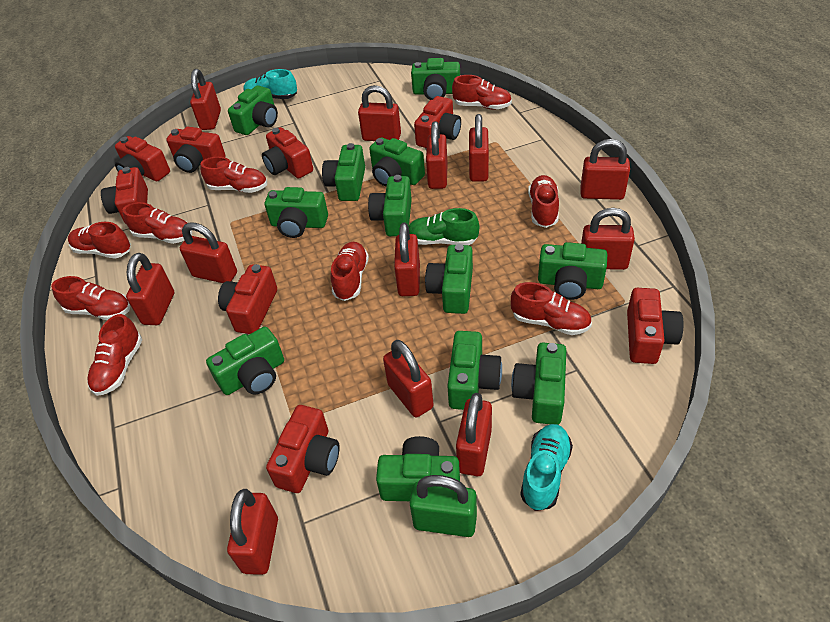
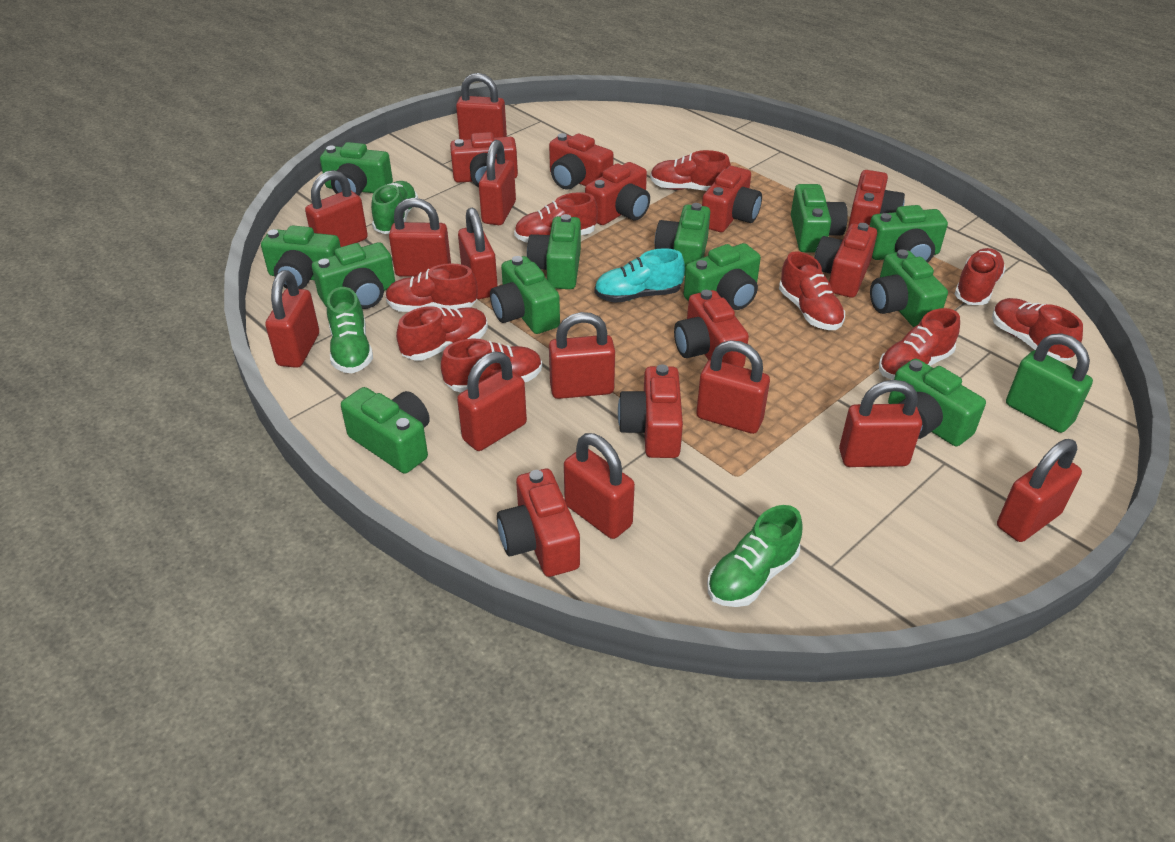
green shoe: 1 -> 3
red camera: 8 -> 9
turquoise shoe: 2 -> 1

